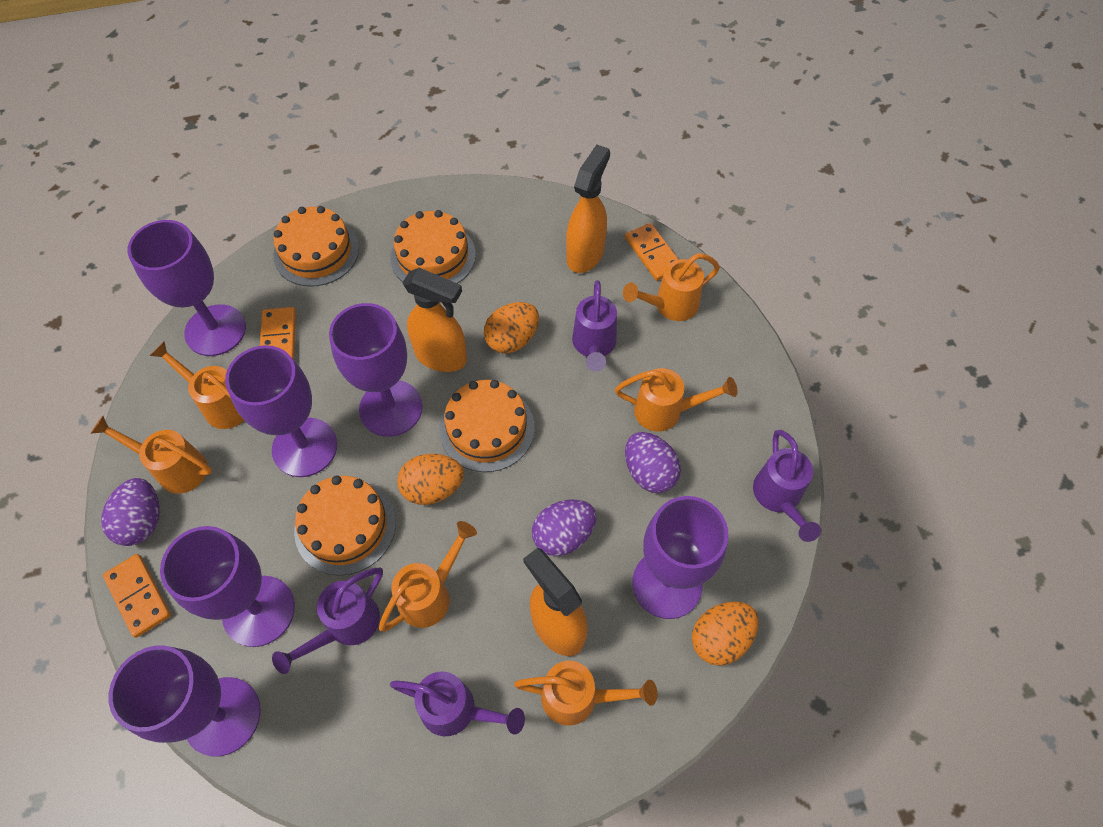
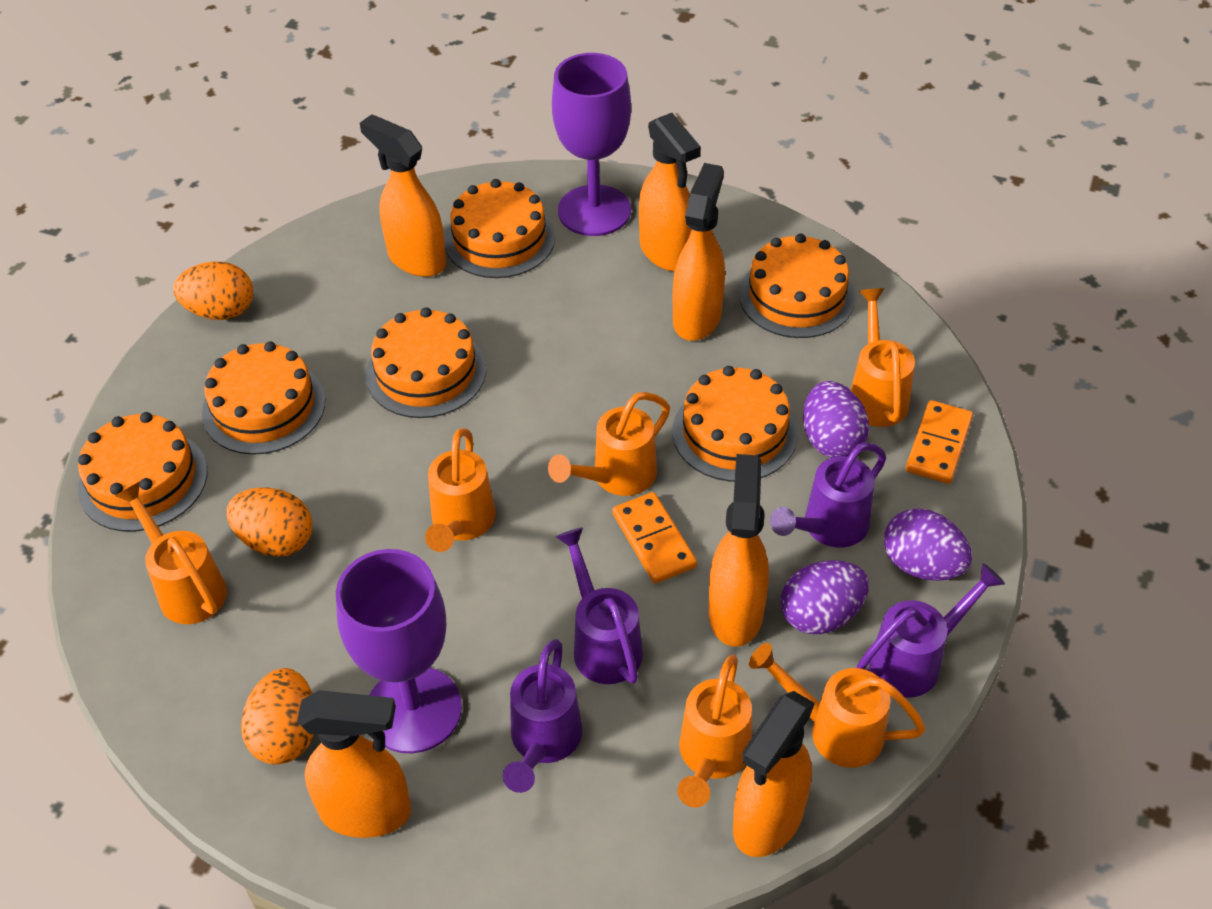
orange cake: 4 -> 6
orange domino: 3 -> 2
orange spray bottle: 3 -> 6
purple goblet: 6 -> 2

